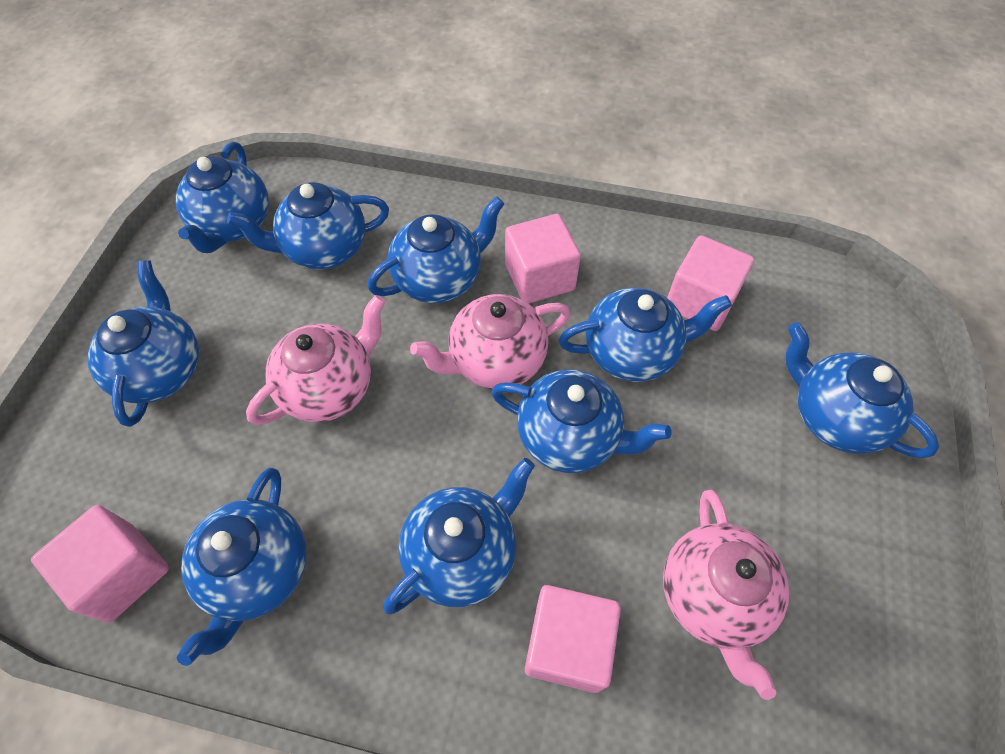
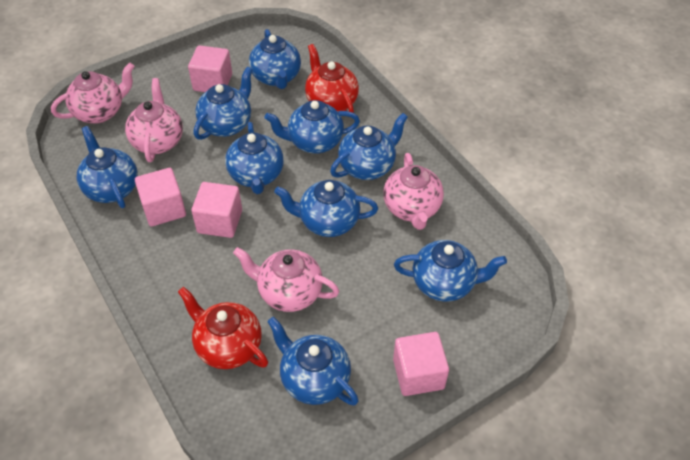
pink teapot: 3 -> 4
red teapot: 0 -> 2

